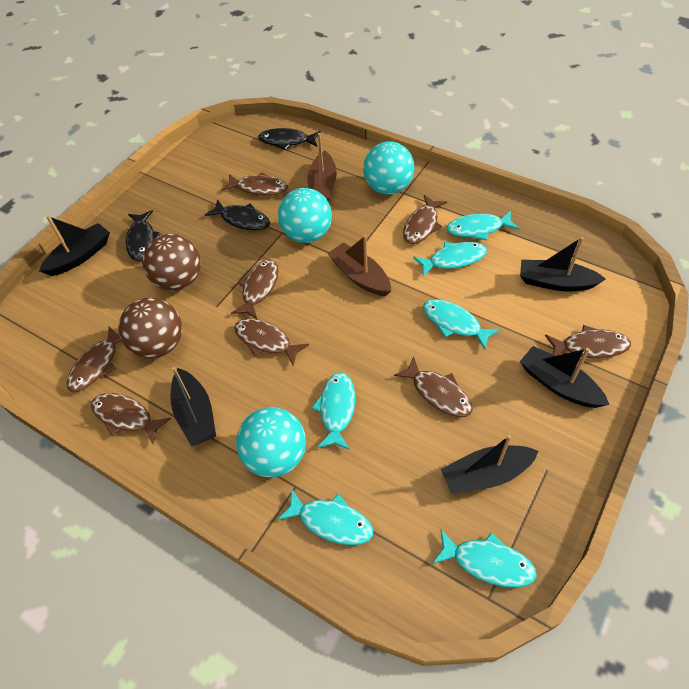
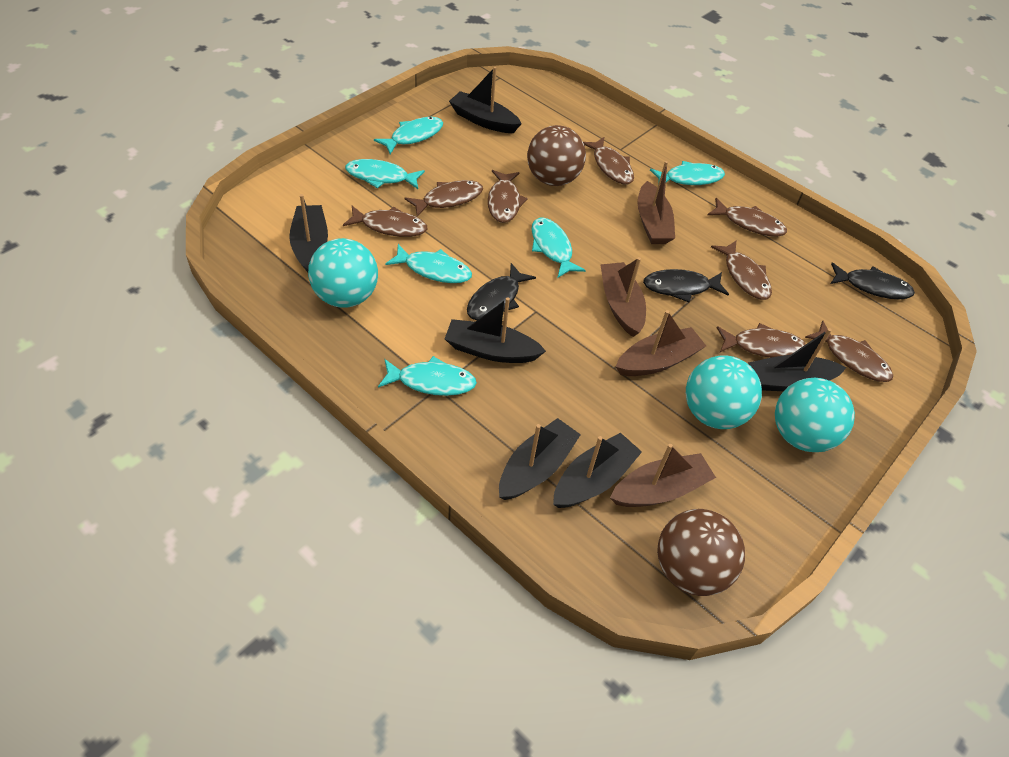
black boat: 5 -> 6
brown boat: 2 -> 4

